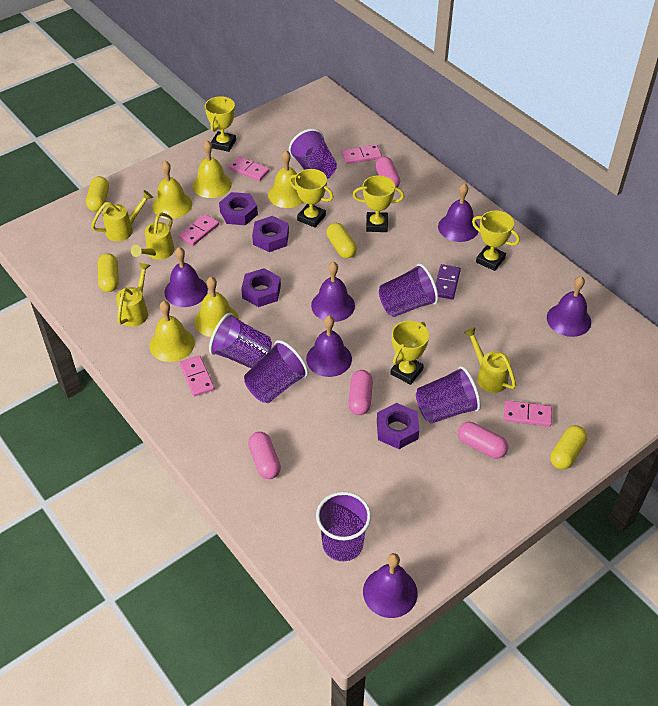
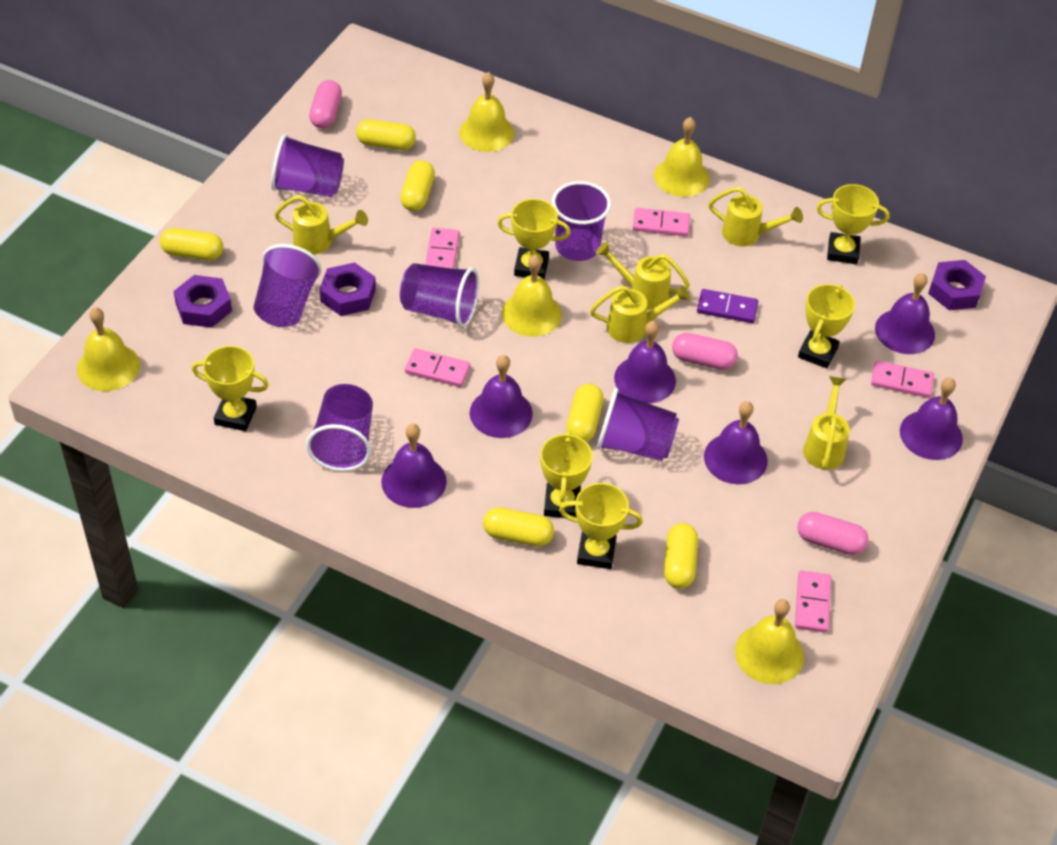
pink capsule: 4 -> 3
purple nut: 4 -> 3
yellow capsule: 4 -> 6
yellow trophy: 5 -> 6
yellow watering can: 4 -> 5

